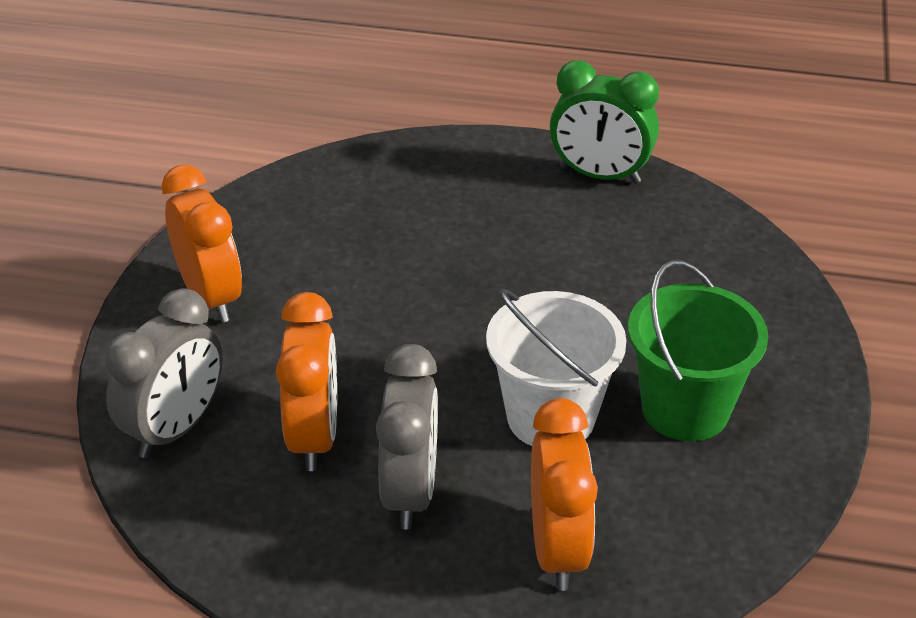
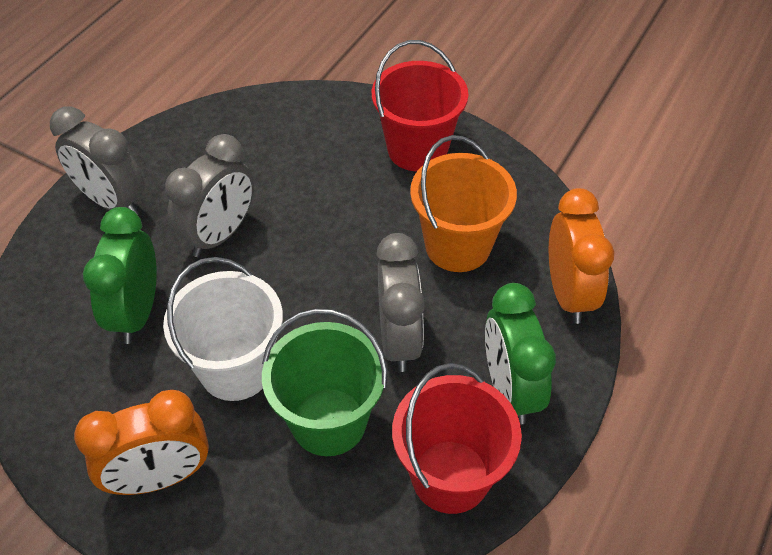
green clock: 1 -> 2
grey clock: 2 -> 3
orange bucket: 0 -> 1
orange clock: 3 -> 2
red bucket: 0 -> 2

